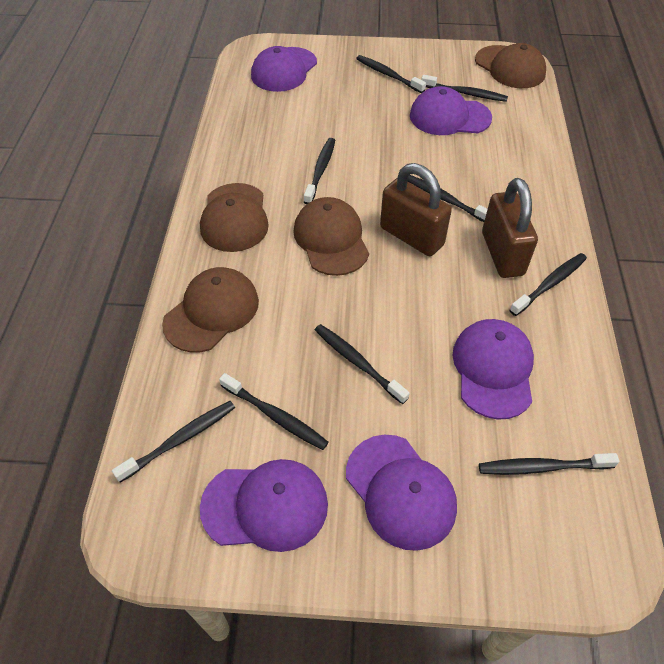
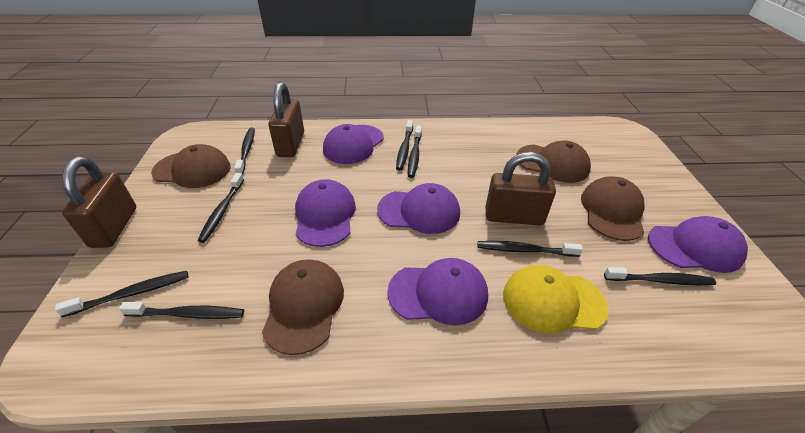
black toothbrush: 9 -> 8
brown padlock: 2 -> 3
yellow cap: 0 -> 1

